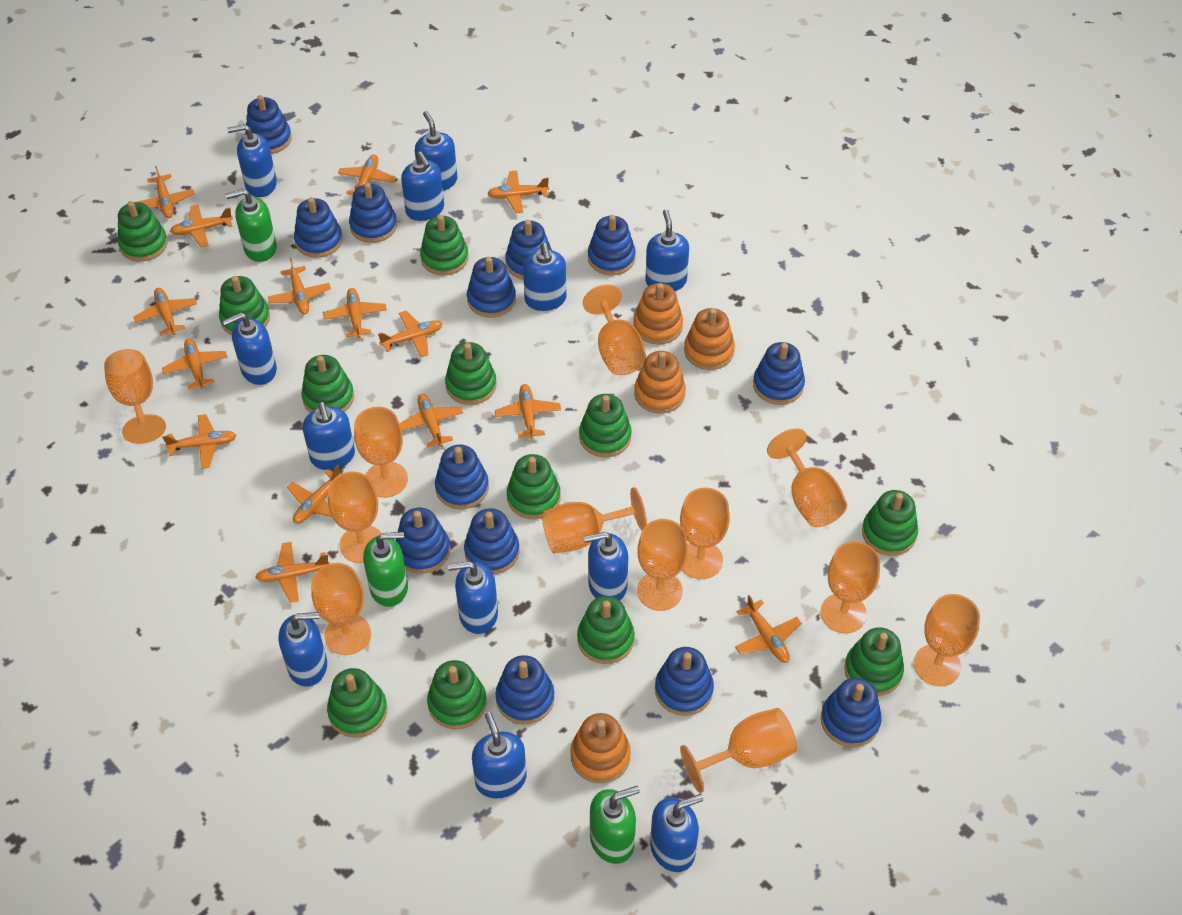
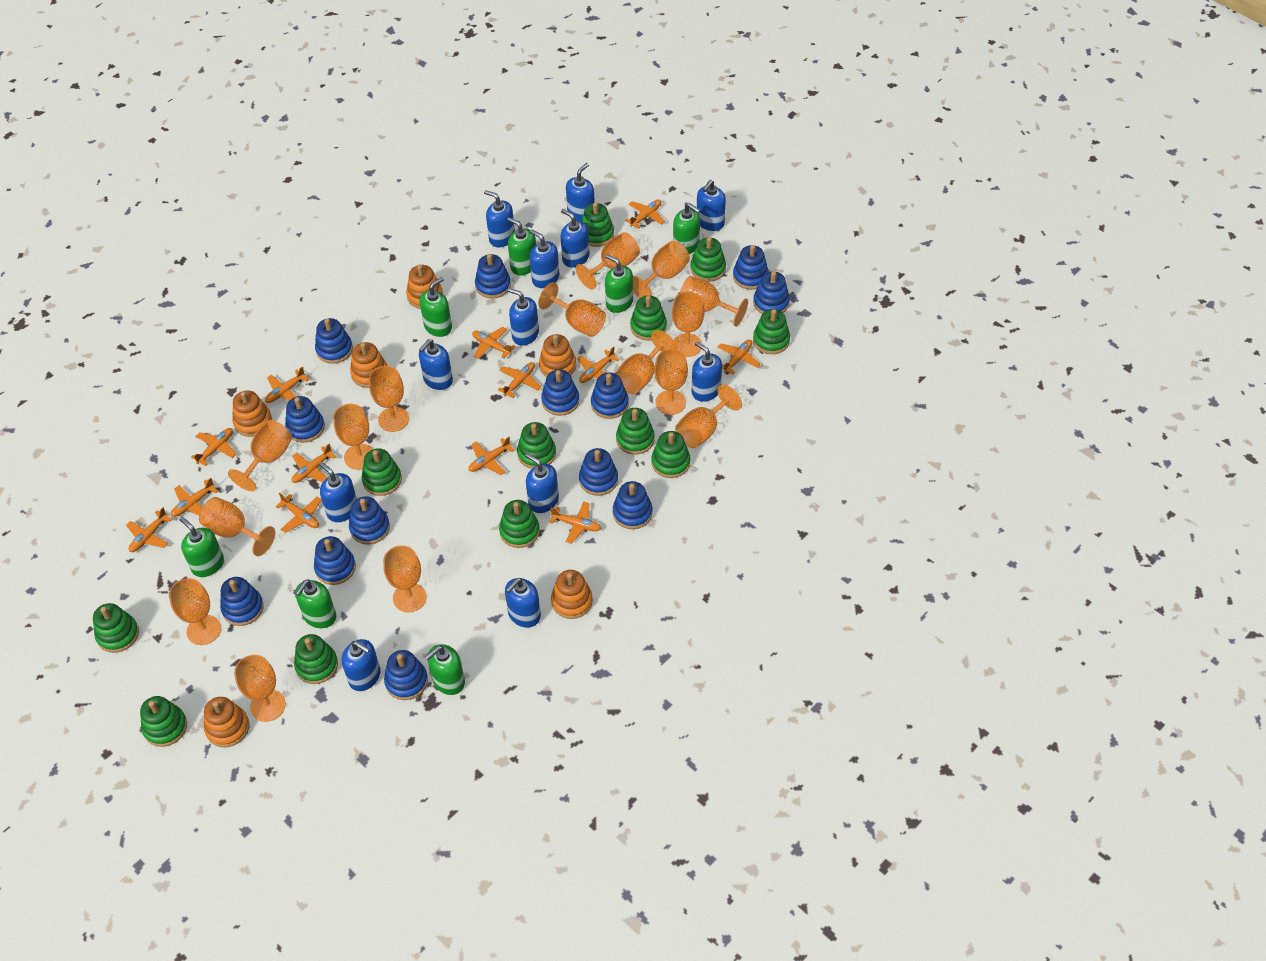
green soap dispenser: 3 -> 7
orange goblet: 12 -> 15
orange plane: 15 -> 13
orange stacking toy: 4 -> 6

